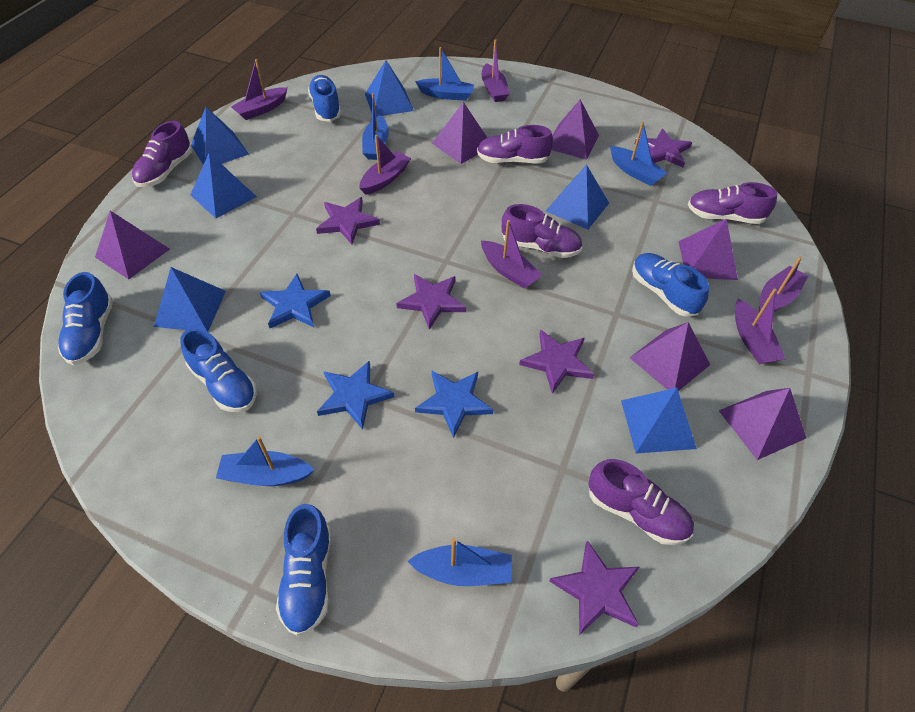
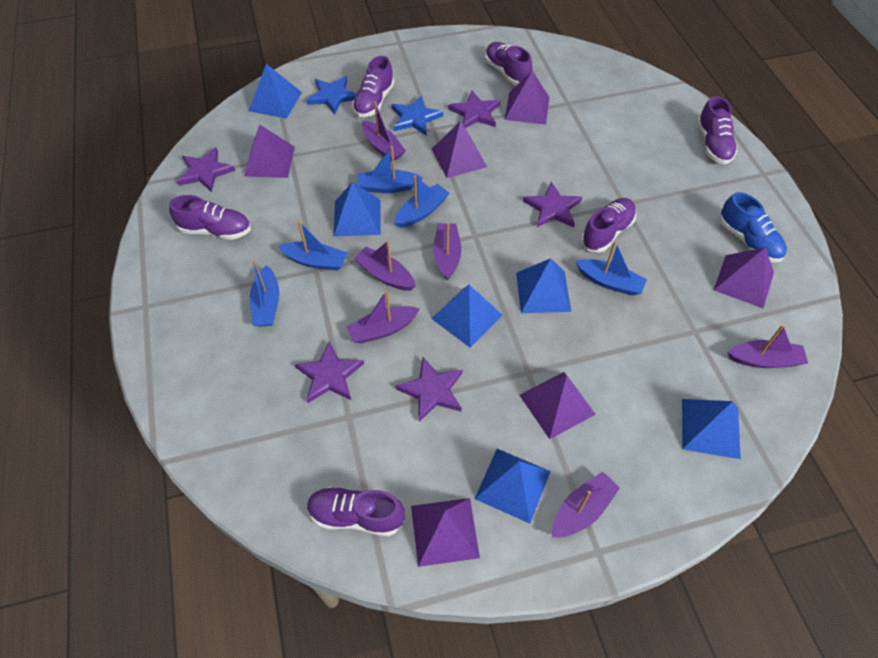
blue shoe: 5 -> 1
blue star: 3 -> 2
purple shoe: 5 -> 6

